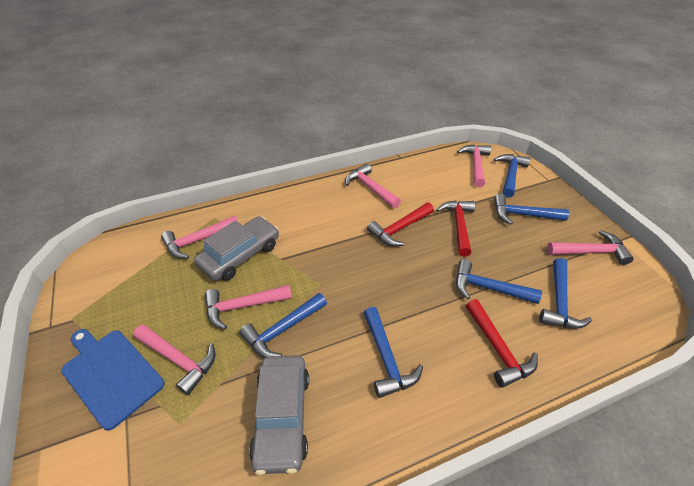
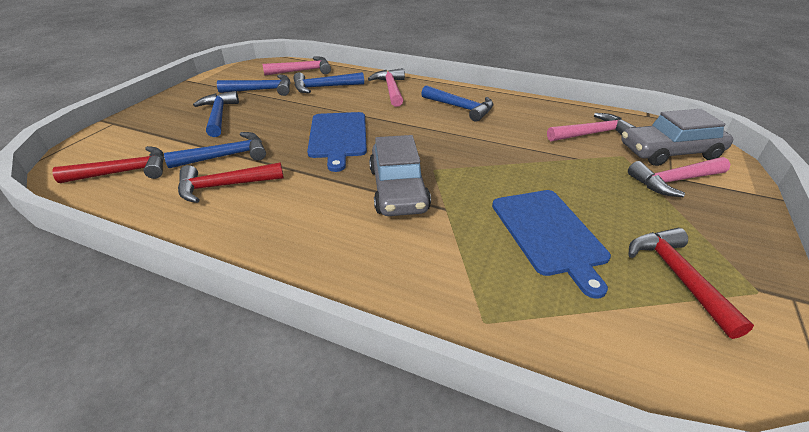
blue cutting board: 1 -> 2
blue hammer: 6 -> 5
pink hammer: 6 -> 4

